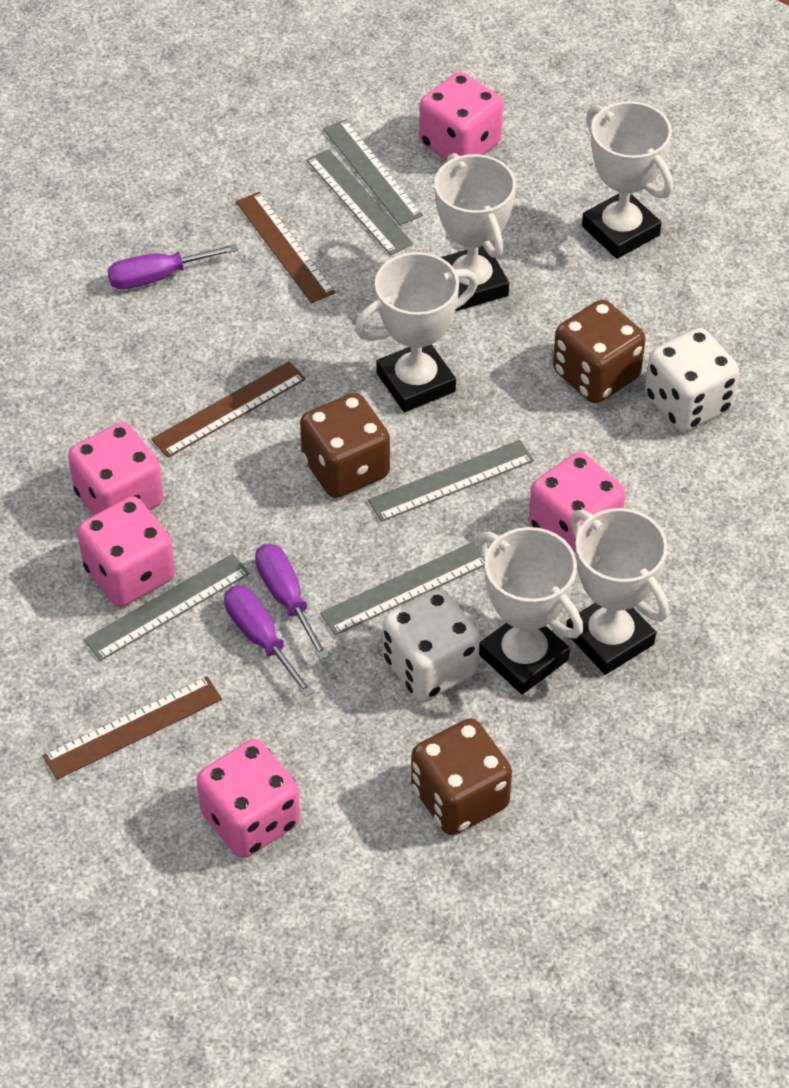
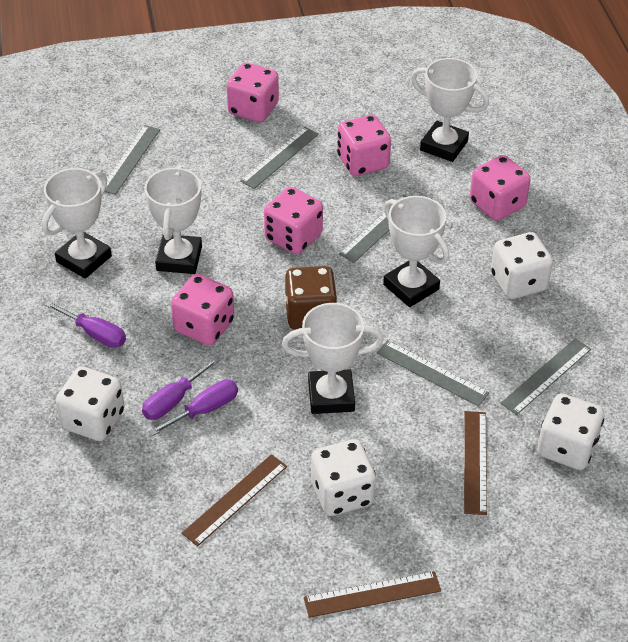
brown dice: 3 -> 1
white dice: 2 -> 4

